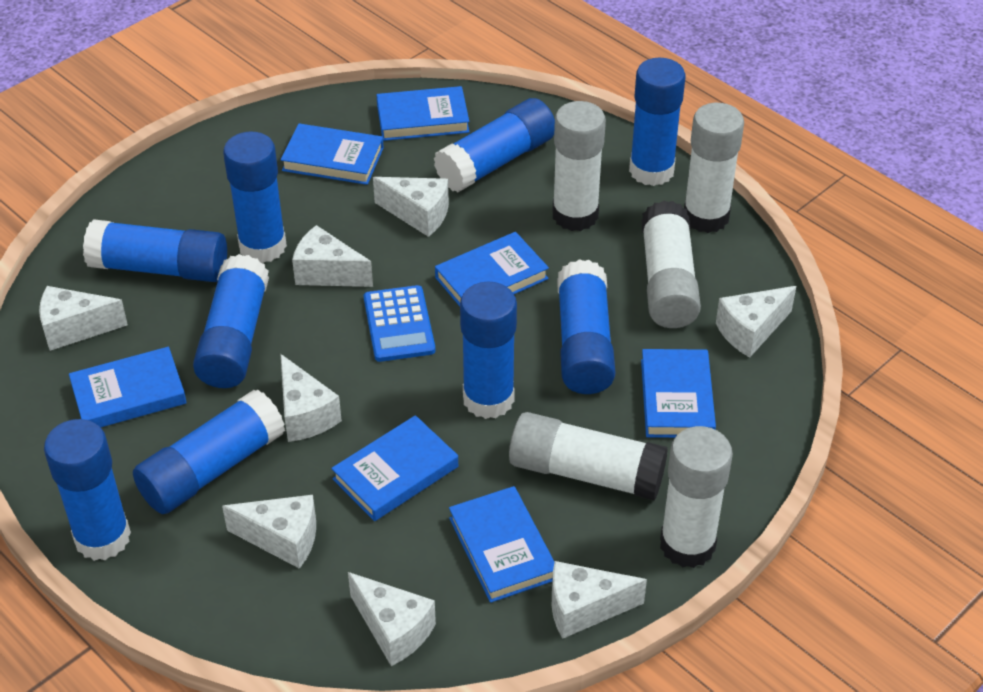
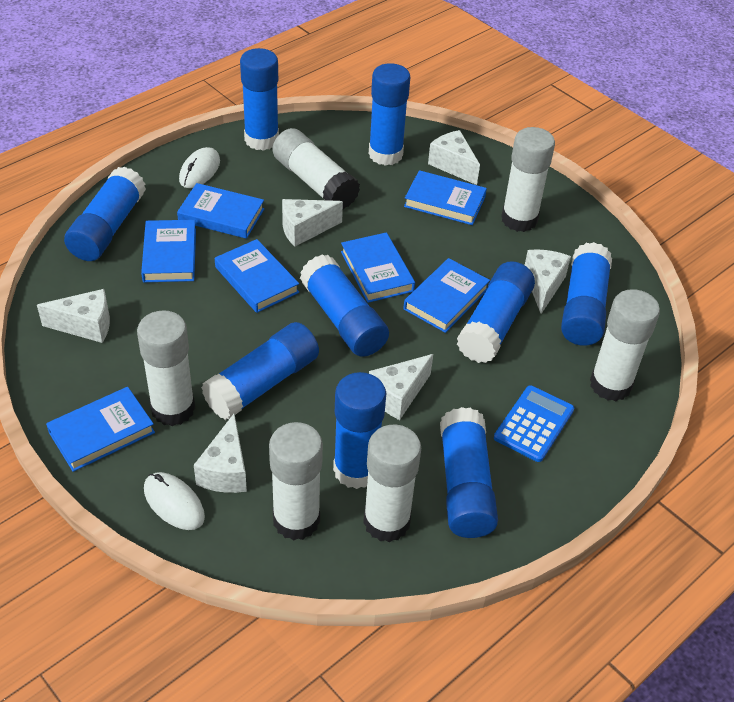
white cheese: 8 -> 6
white glue stick: 5 -> 6
white mouse: 0 -> 2

